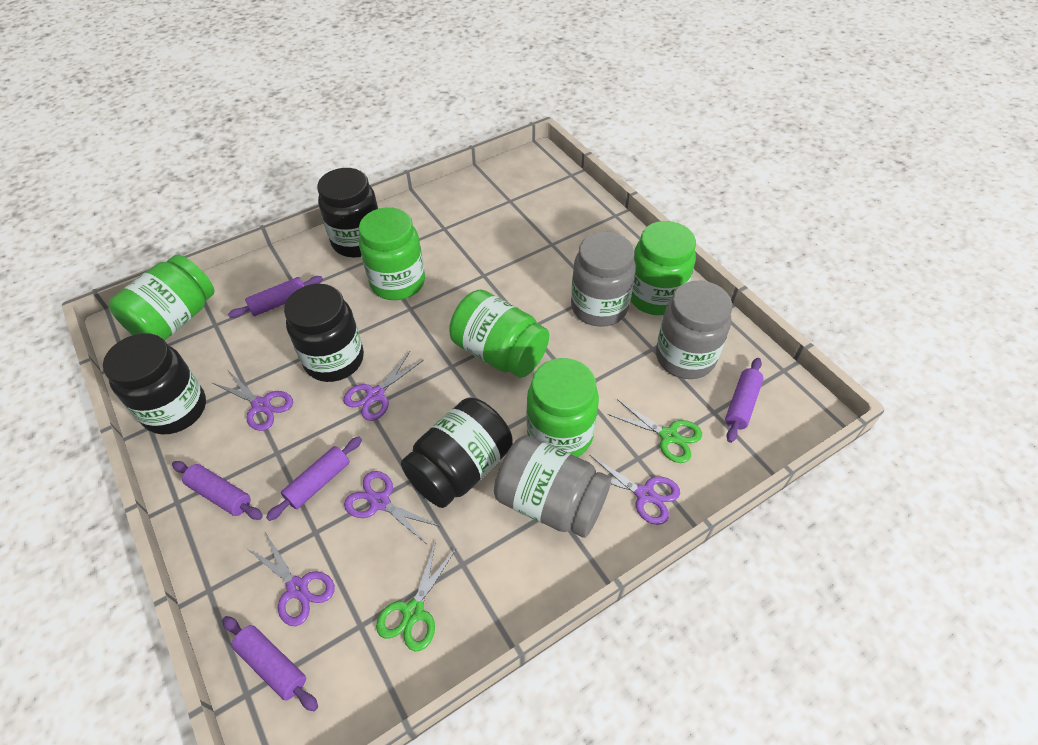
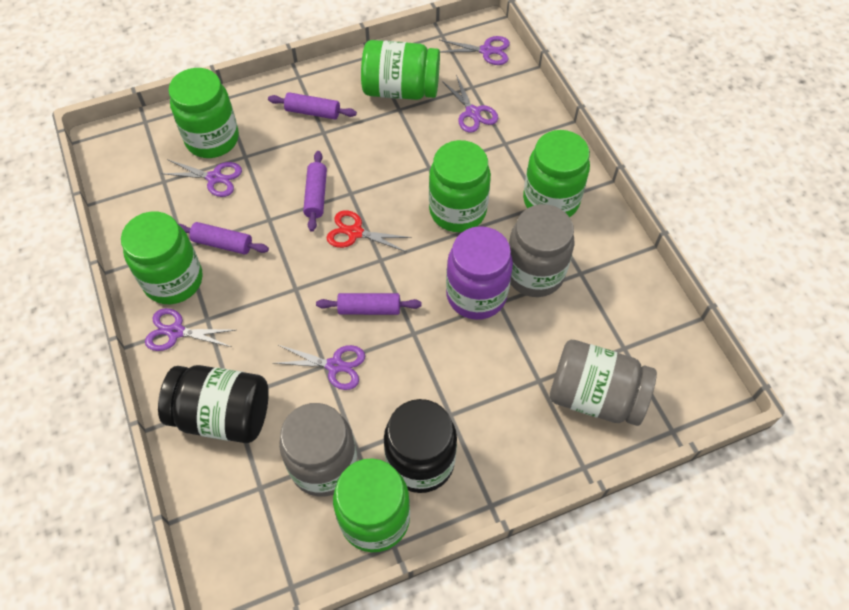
black jar: 4 -> 2
green jar: 5 -> 6
green scissors: 2 -> 0
purple jar: 0 -> 1
purple rolling pin: 5 -> 4
red scissors: 0 -> 1

